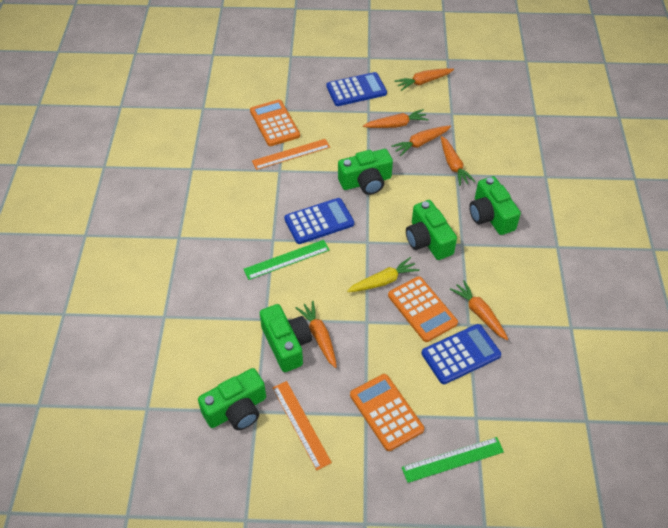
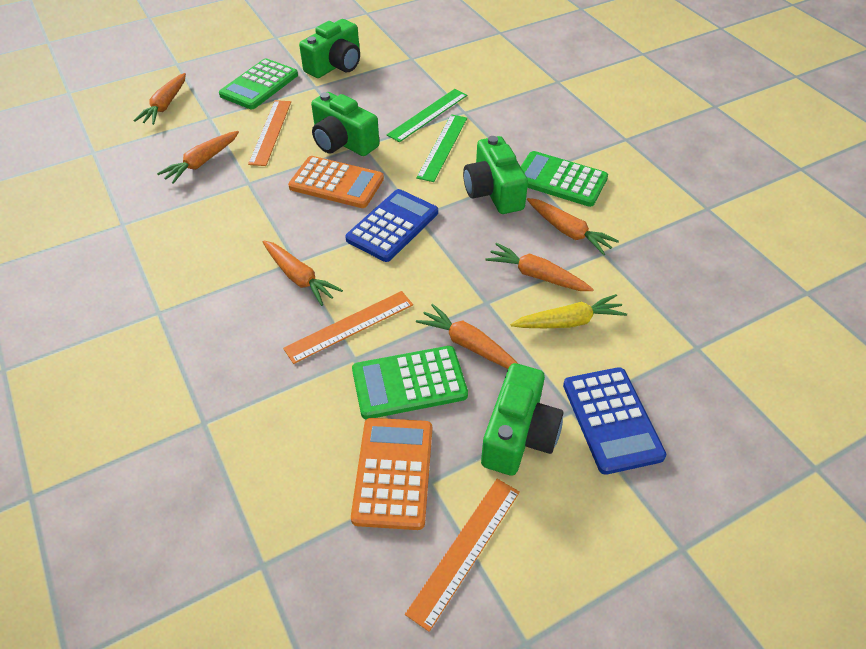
blue calculator: 3 -> 2
green calculator: 0 -> 3
green camera: 5 -> 4
orange calculator: 3 -> 2
orange ruler: 2 -> 3

